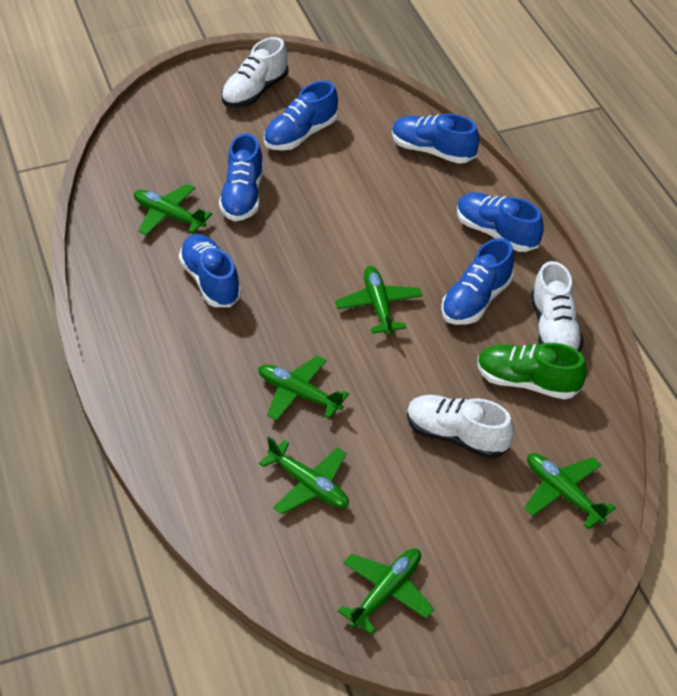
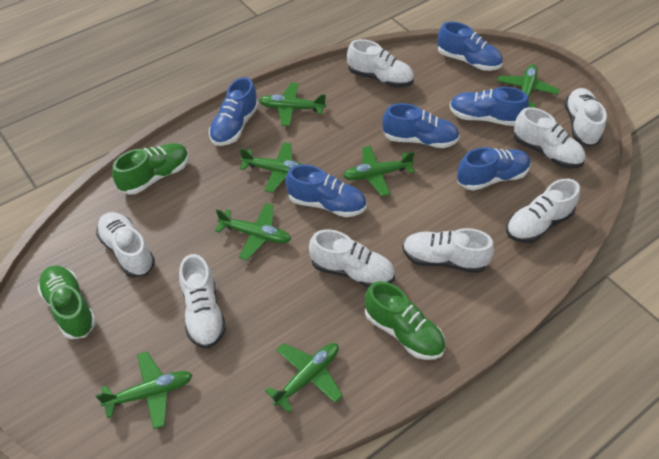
green plane: 6 -> 7
green shoe: 1 -> 3
white shoe: 3 -> 8

